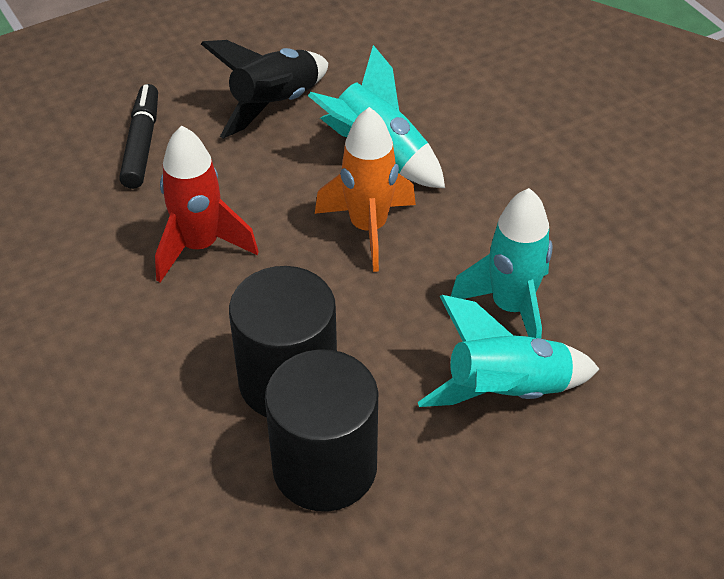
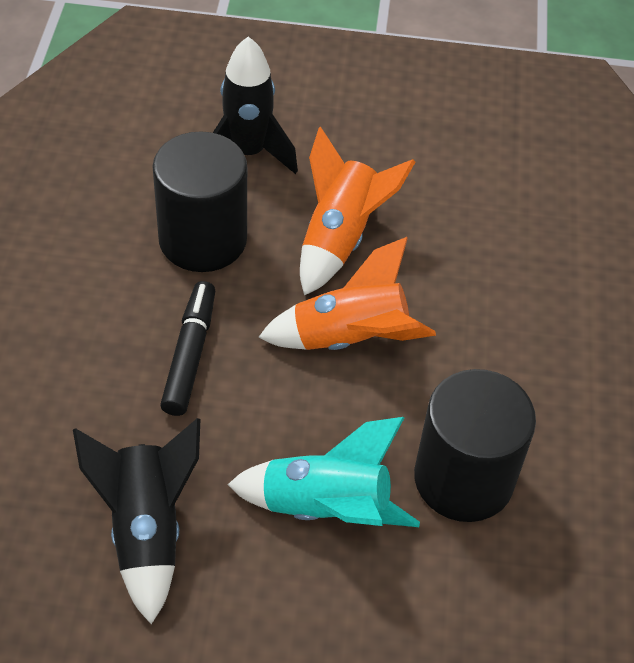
black rocket: 1 -> 2
orange rocket: 1 -> 2
red rocket: 1 -> 0
turquoise rocket: 3 -> 1

